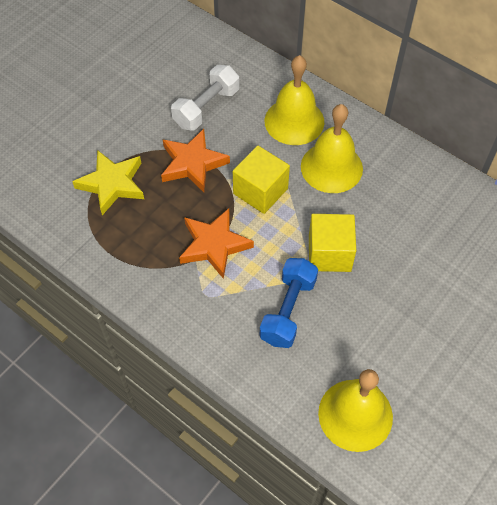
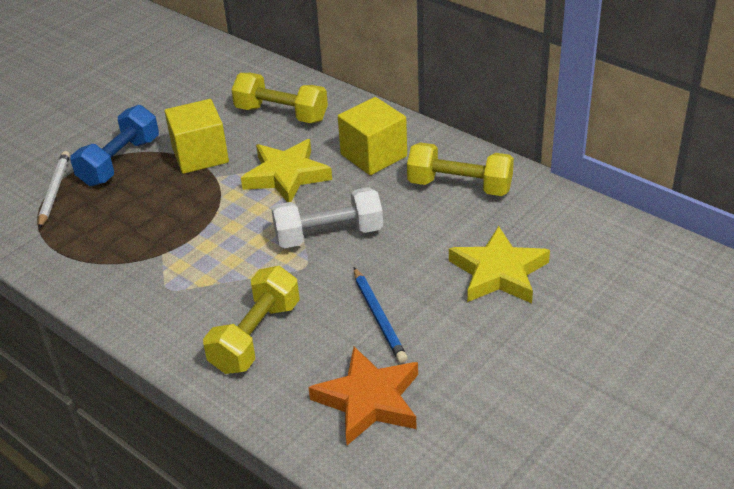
blue pencil: 0 -> 1
orange star: 2 -> 1
white pencil: 0 -> 1
yellow bell: 3 -> 0
yellow dumbbell: 0 -> 3
yellow star: 1 -> 2

